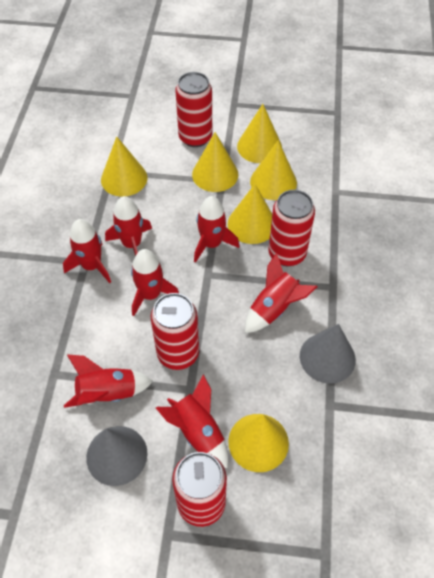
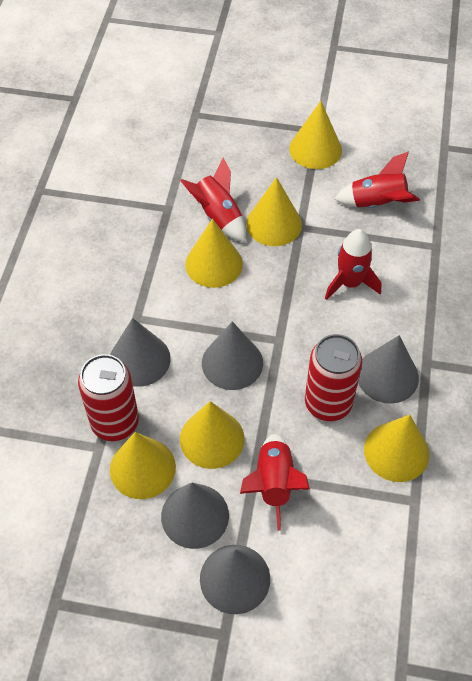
grey cone: 2 -> 5
red can: 4 -> 2
red rocket: 7 -> 4

